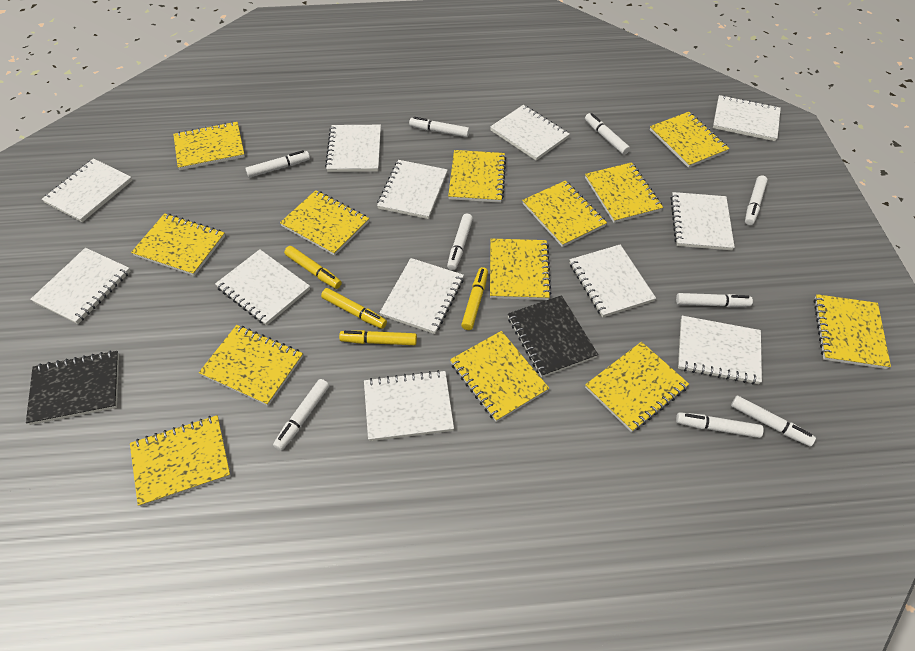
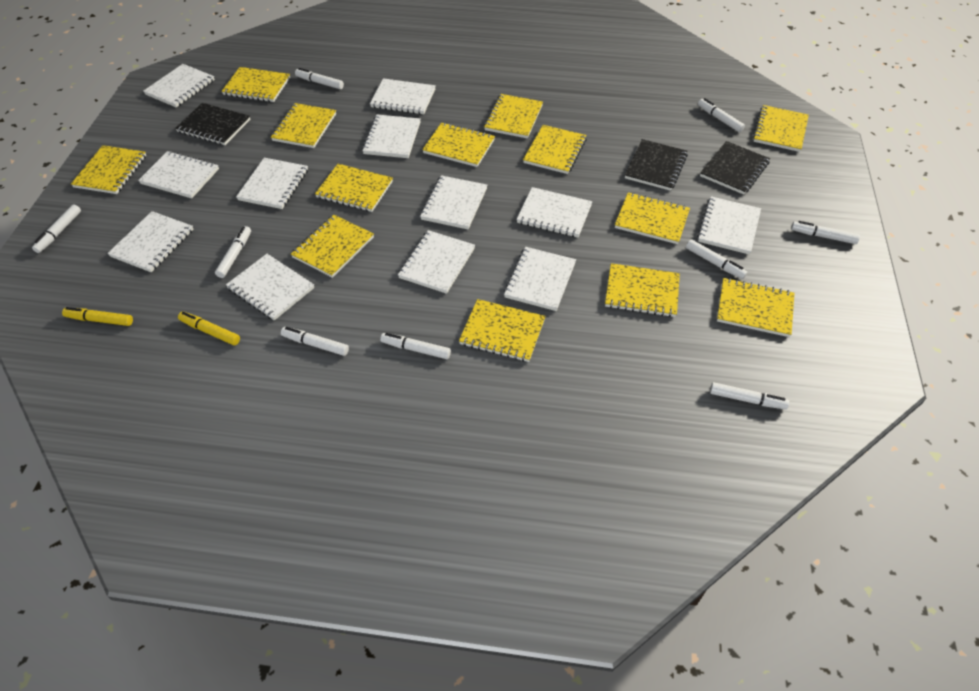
black notebook: 2 -> 3
yellow marker: 4 -> 2

